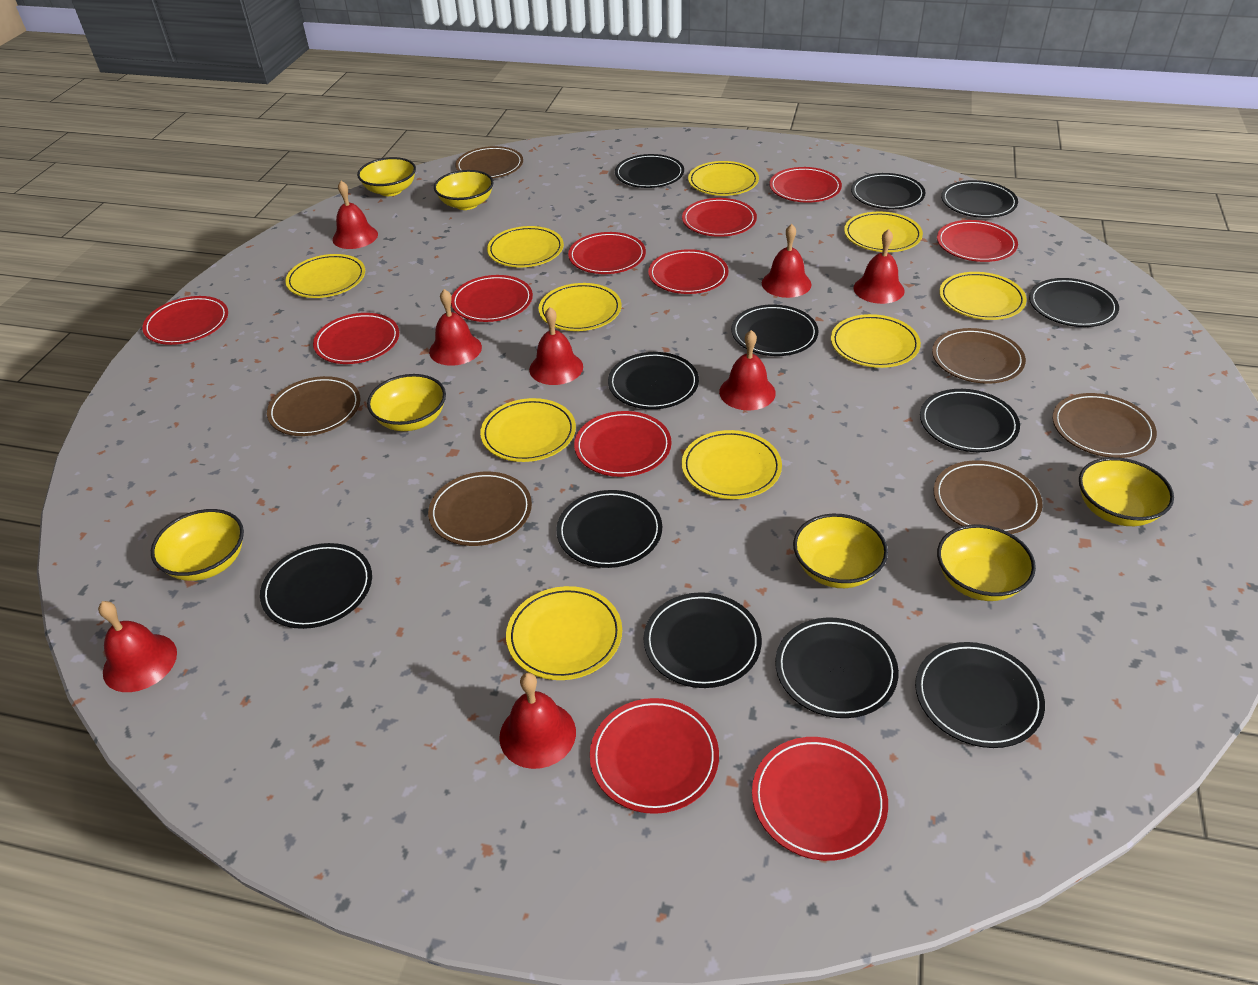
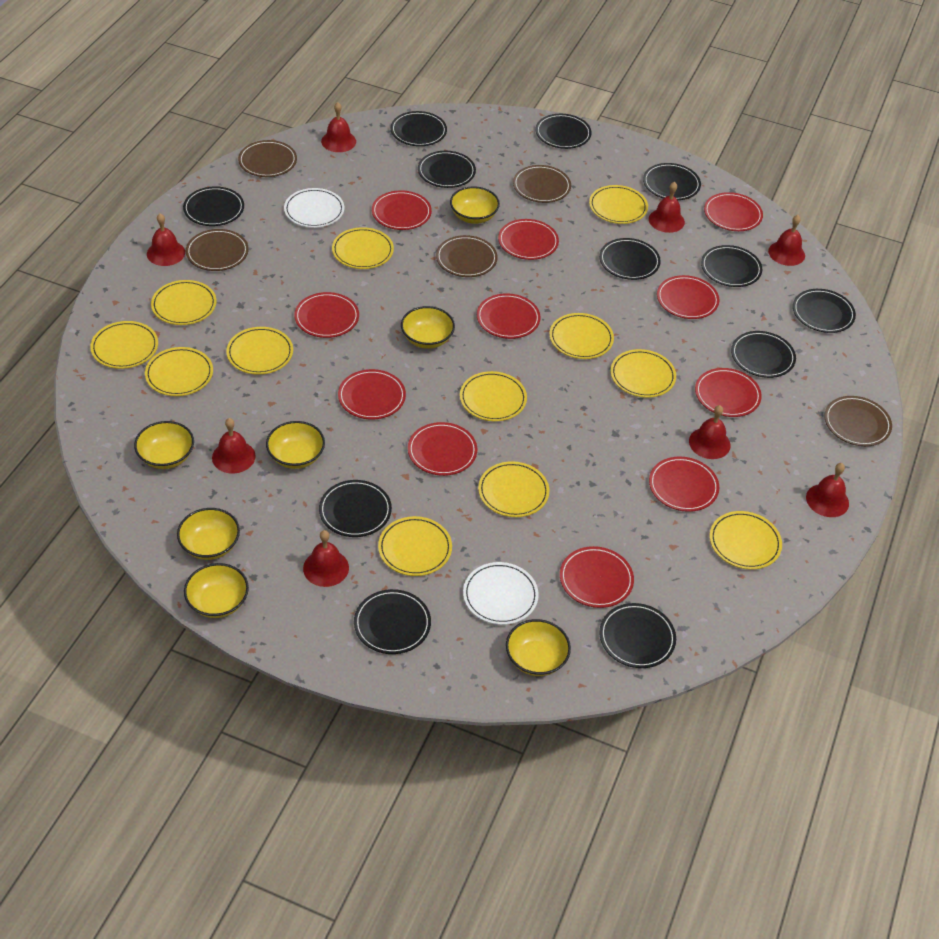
brown plate: 6 -> 5
white plate: 0 -> 2
yellow plate: 10 -> 12

